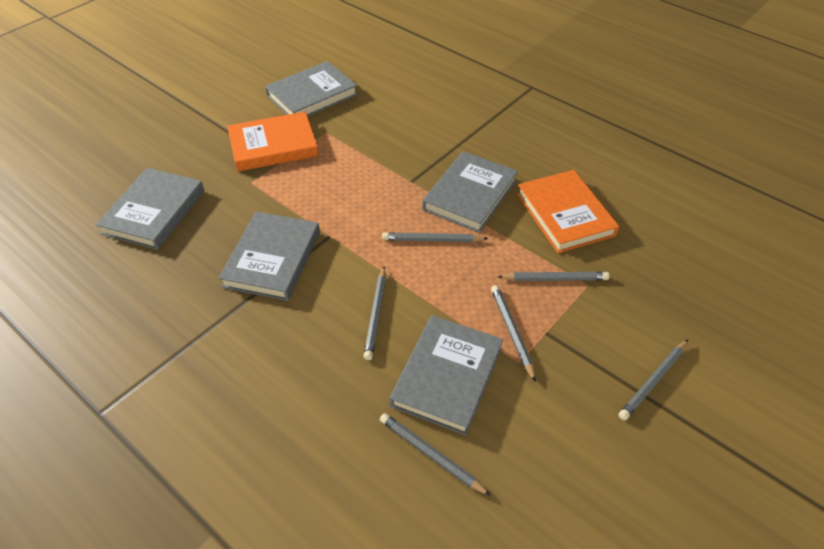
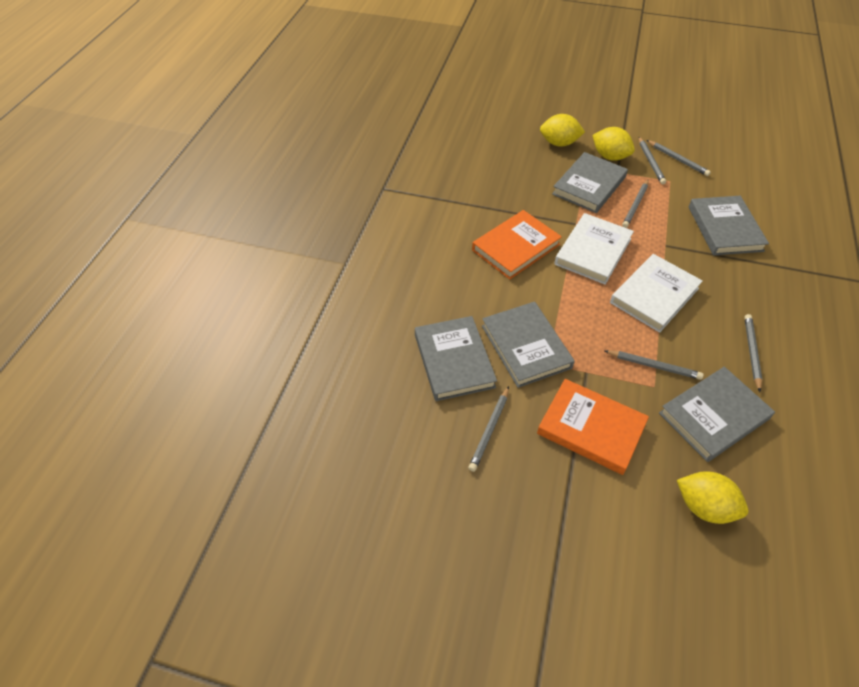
white book: 0 -> 2
yellow lemon: 0 -> 3

